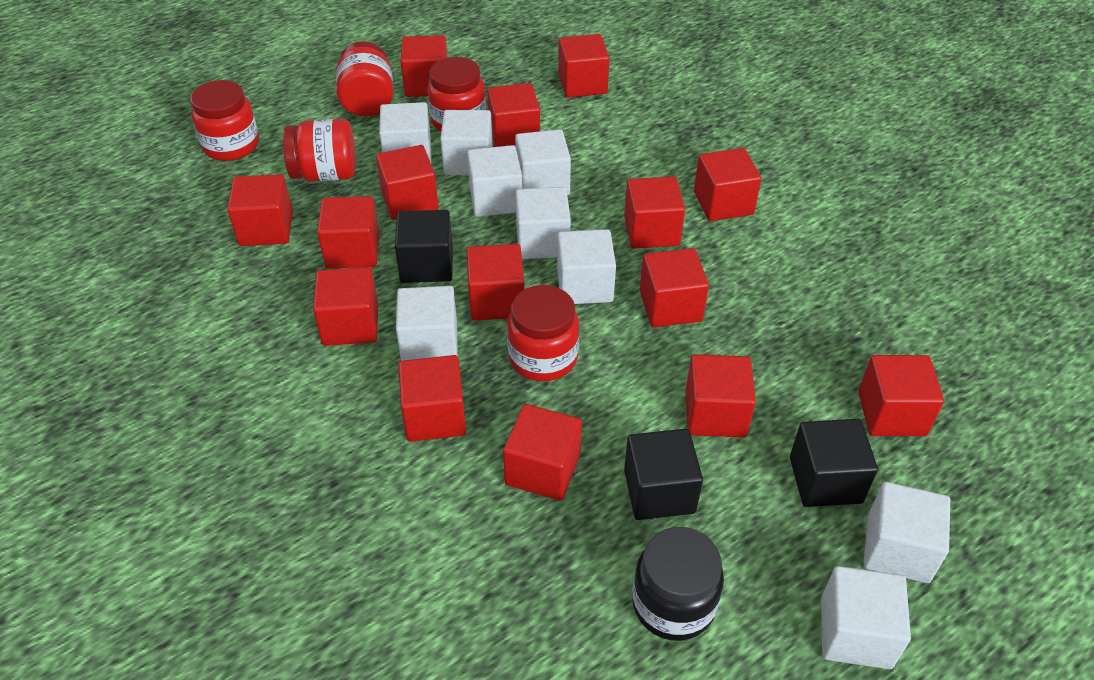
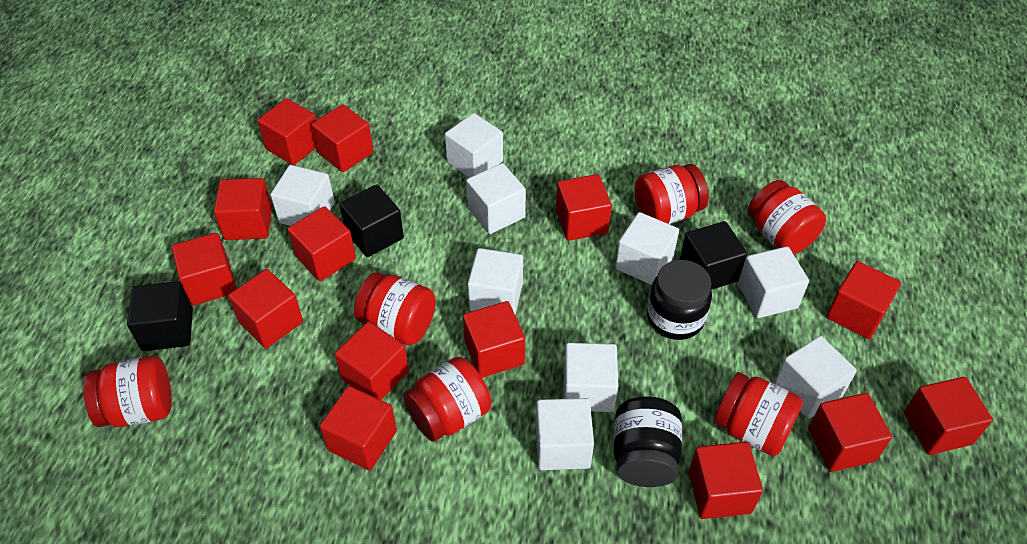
black jar: 1 -> 2
red cube: 15 -> 14
red jar: 5 -> 6

